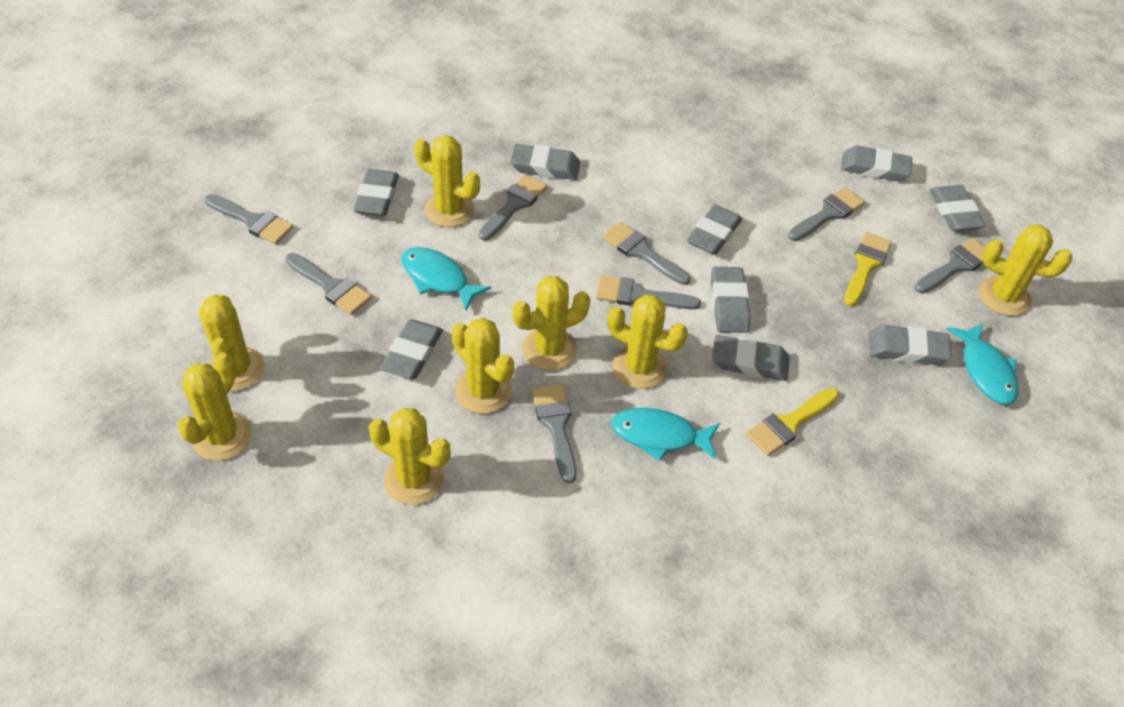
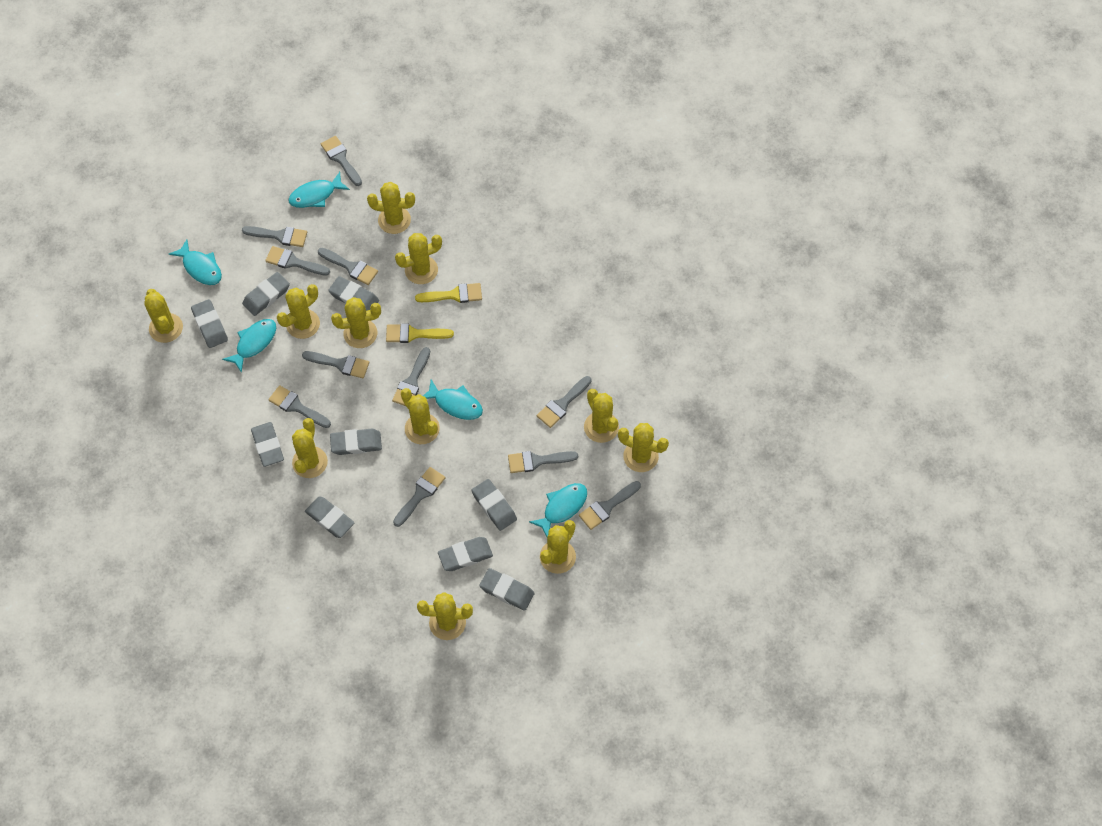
grey brush: 8 -> 11
turquoise fish: 3 -> 5
yellow cactus: 8 -> 11

